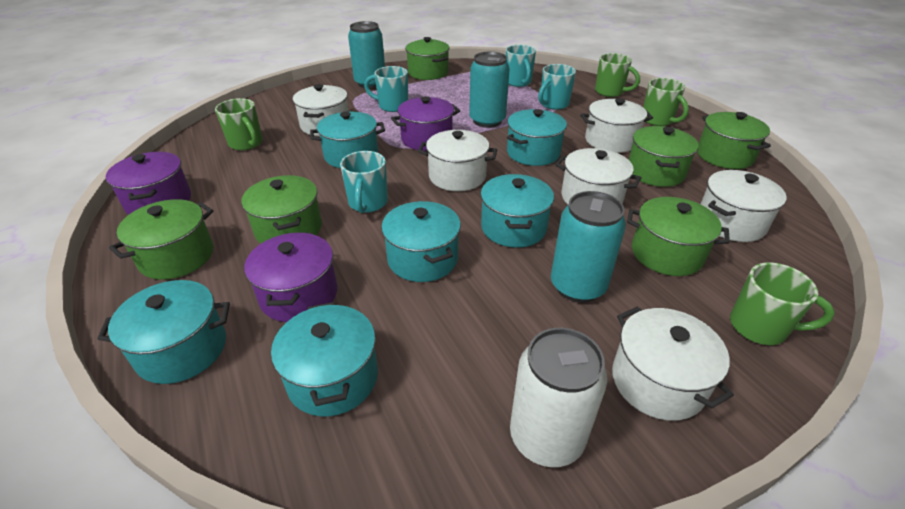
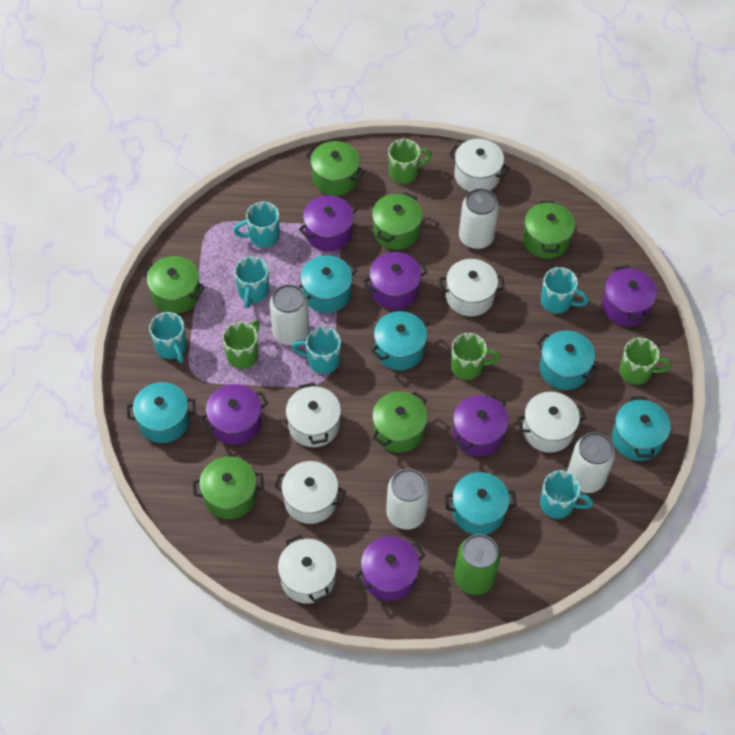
green can: 0 -> 1
purple pot: 3 -> 6
turquoise can: 3 -> 0
turquoise mug: 4 -> 6
white can: 1 -> 4

